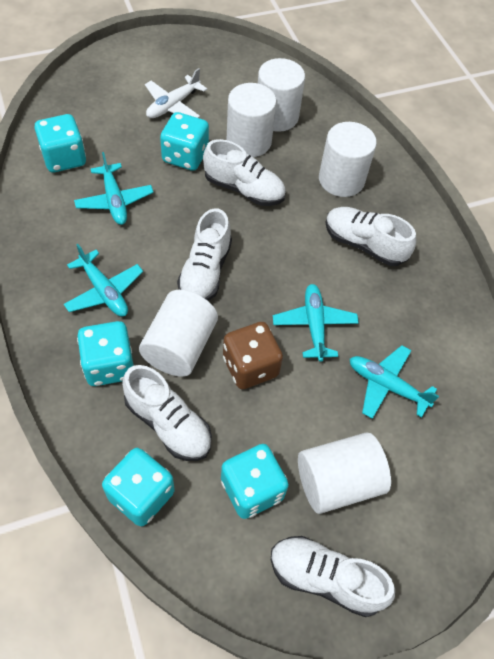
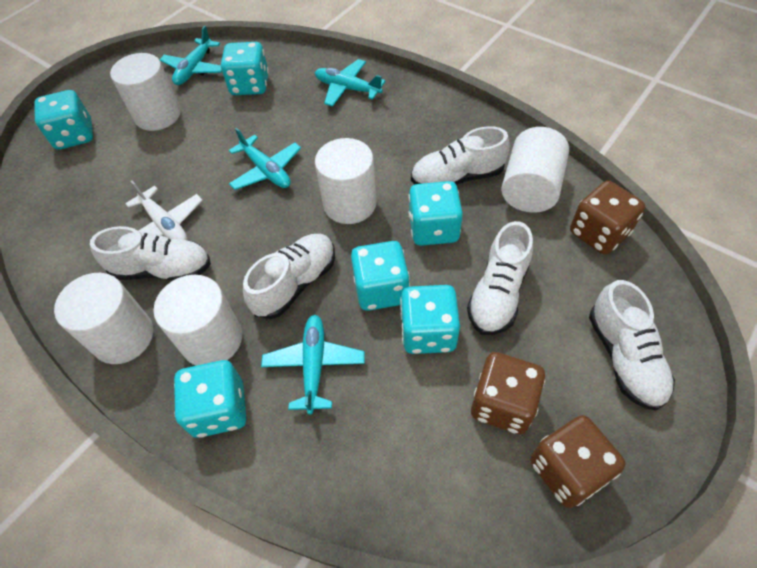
brown dice: 1 -> 3
turquoise dice: 5 -> 6

